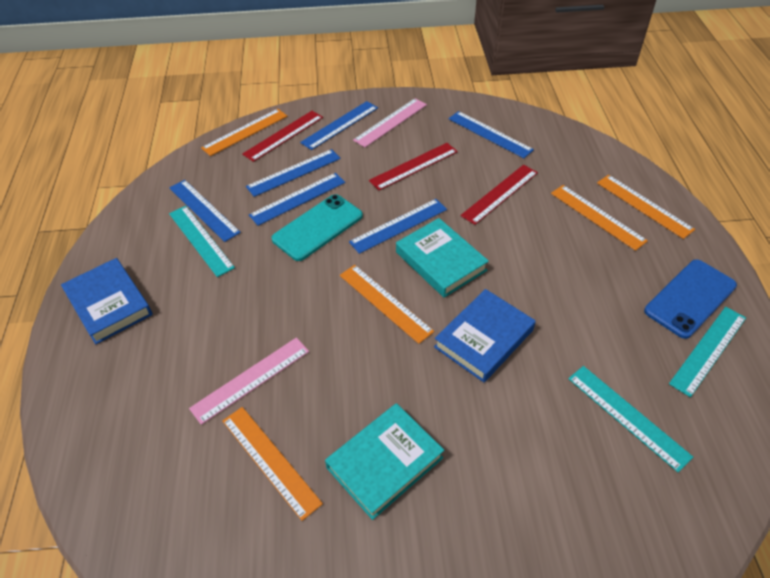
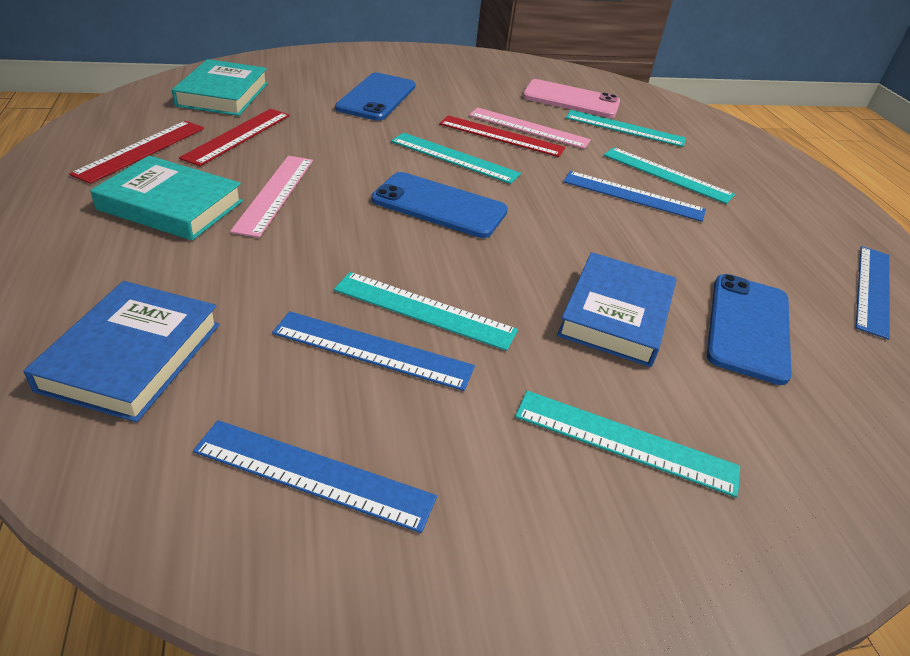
blue phone: 1 -> 3
blue ruler: 6 -> 4
orange ruler: 5 -> 0
pink phone: 0 -> 1
turquoise phone: 1 -> 0
turquoise ruler: 3 -> 5

